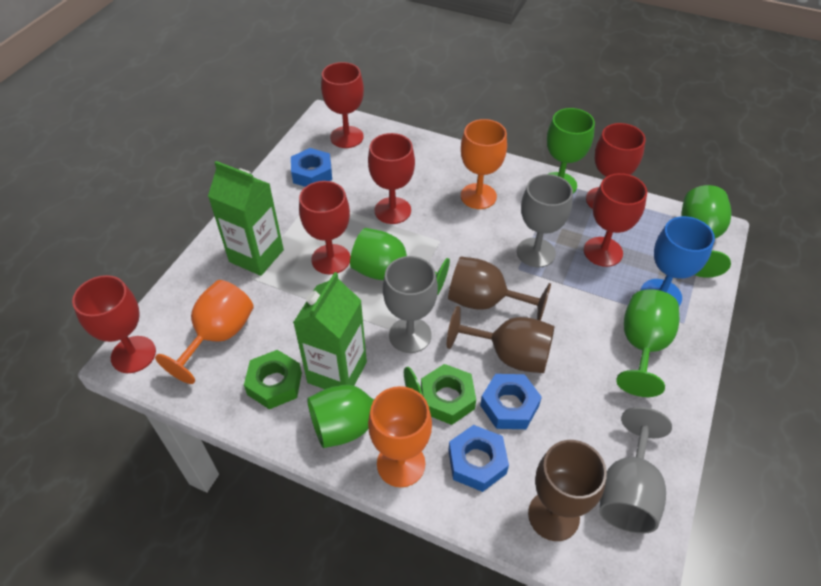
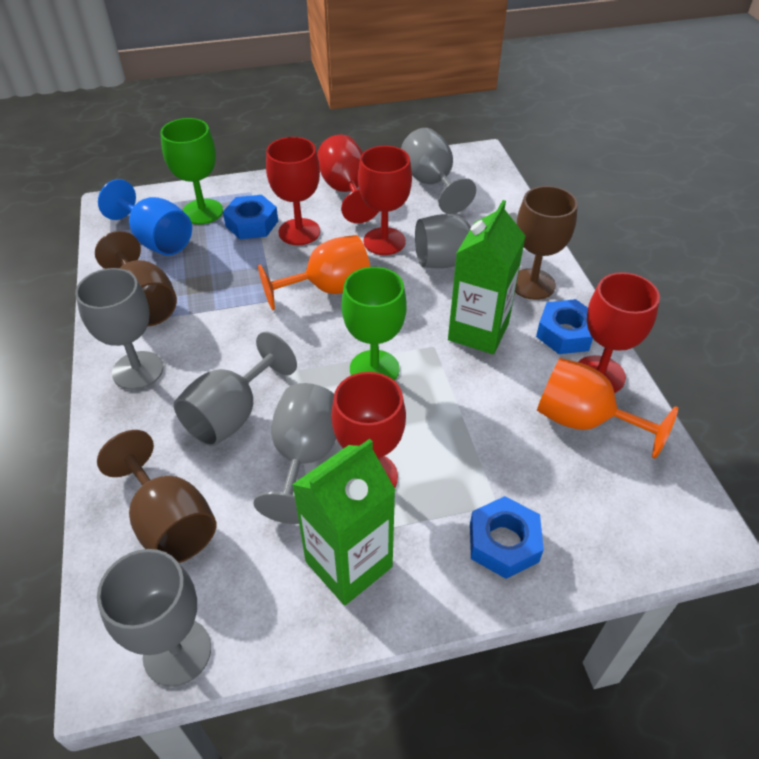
green goblet: 5 -> 2
green nut: 2 -> 0
grey goblet: 3 -> 6
orange goblet: 3 -> 2
red goblet: 6 -> 5

